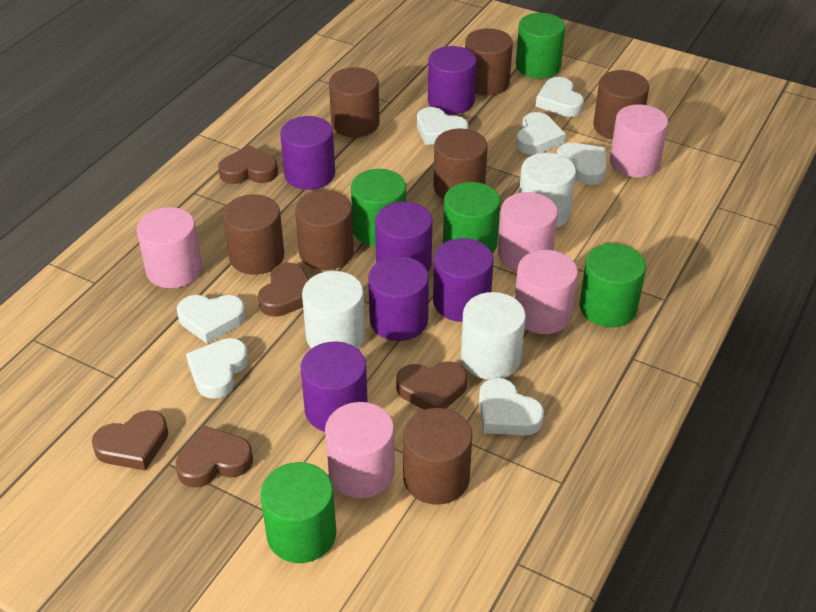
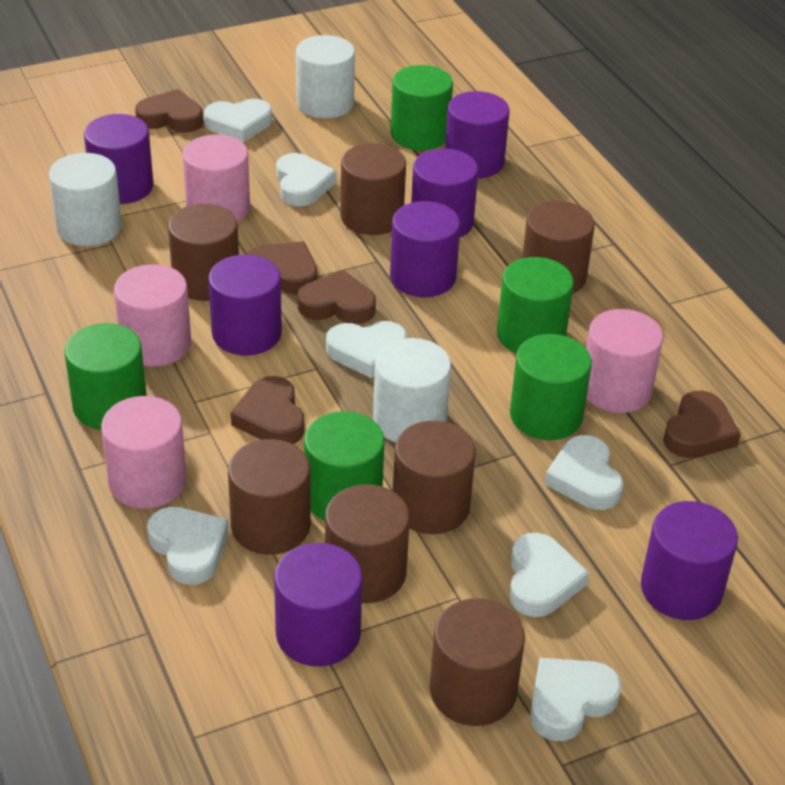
pink cylinder: 5 -> 4
purple cylinder: 6 -> 7

